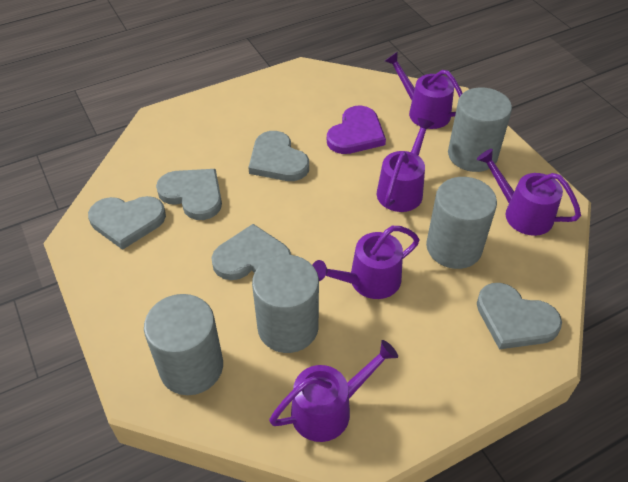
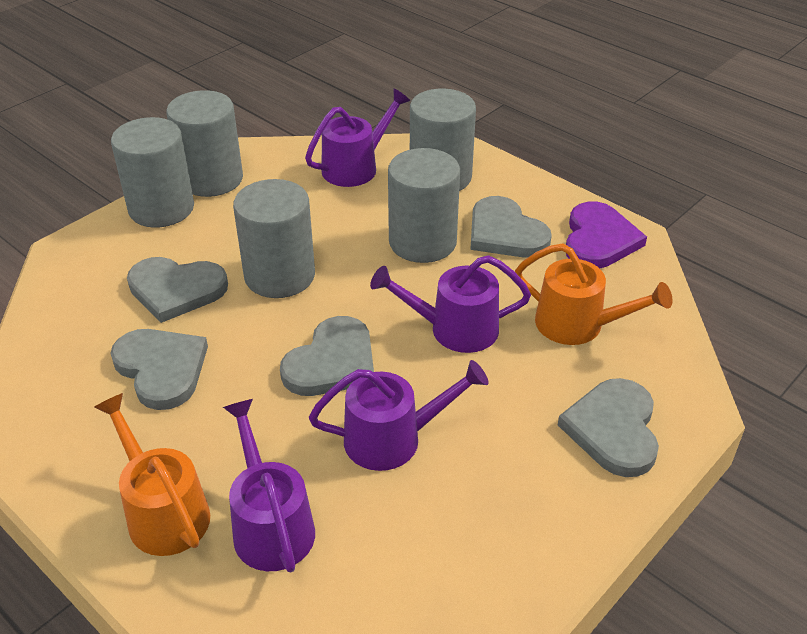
grey cylinder: 4 -> 5
orange watering can: 0 -> 2
purple watering can: 5 -> 4

